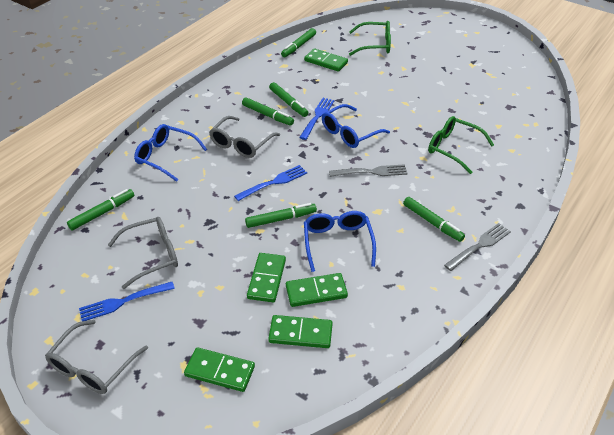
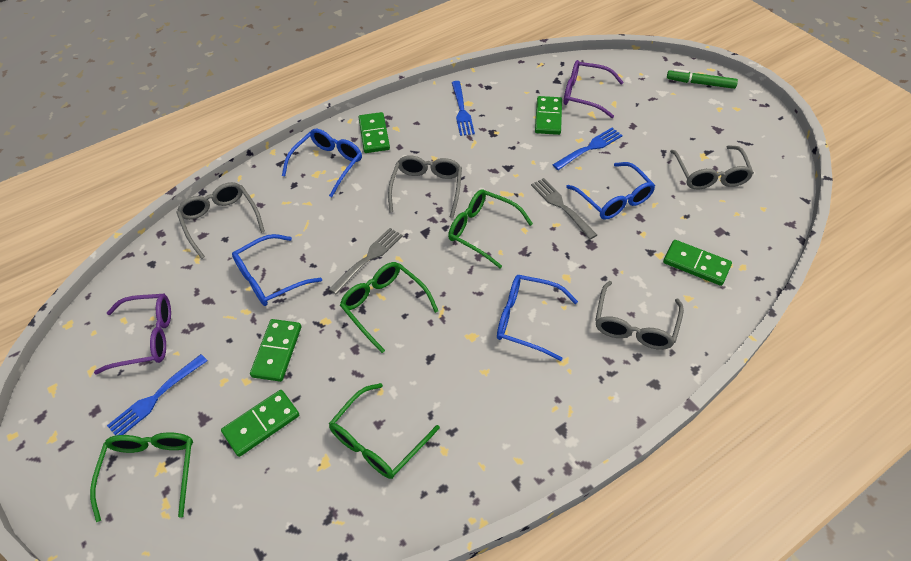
blue glasses: 3 -> 4
green glasses: 2 -> 4
green marker: 6 -> 1
grey glasses: 3 -> 4
purple glasses: 0 -> 2

